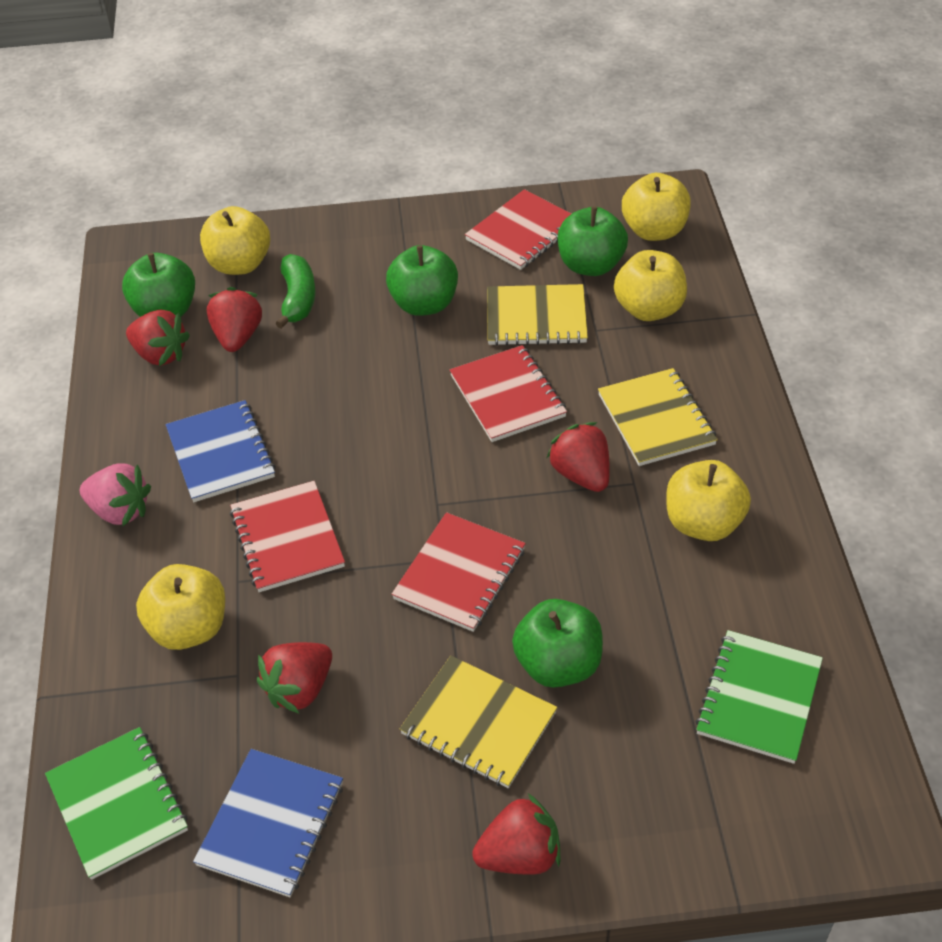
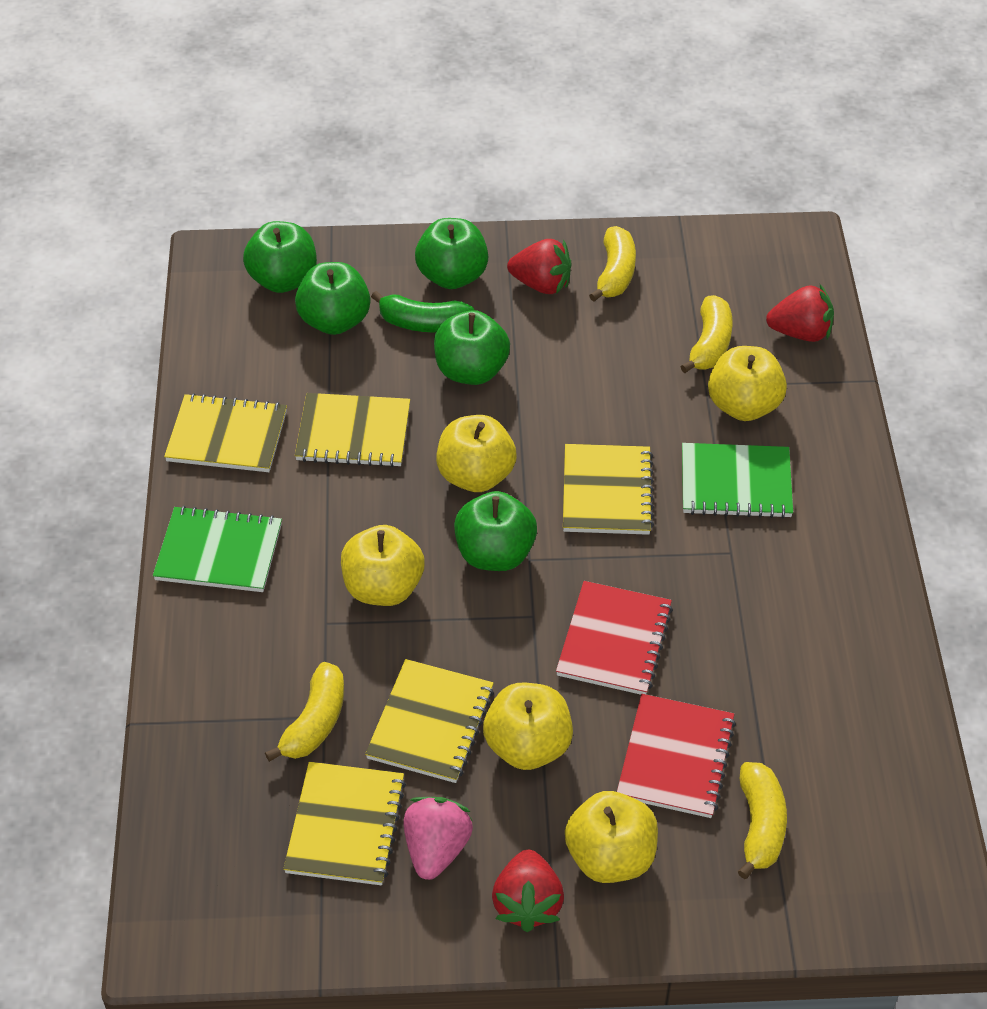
blue notebook: 2 -> 0
green apple: 4 -> 5
red notebook: 4 -> 2
red strawberry: 5 -> 3
yellow banana: 0 -> 4
yellow notebook: 3 -> 5

